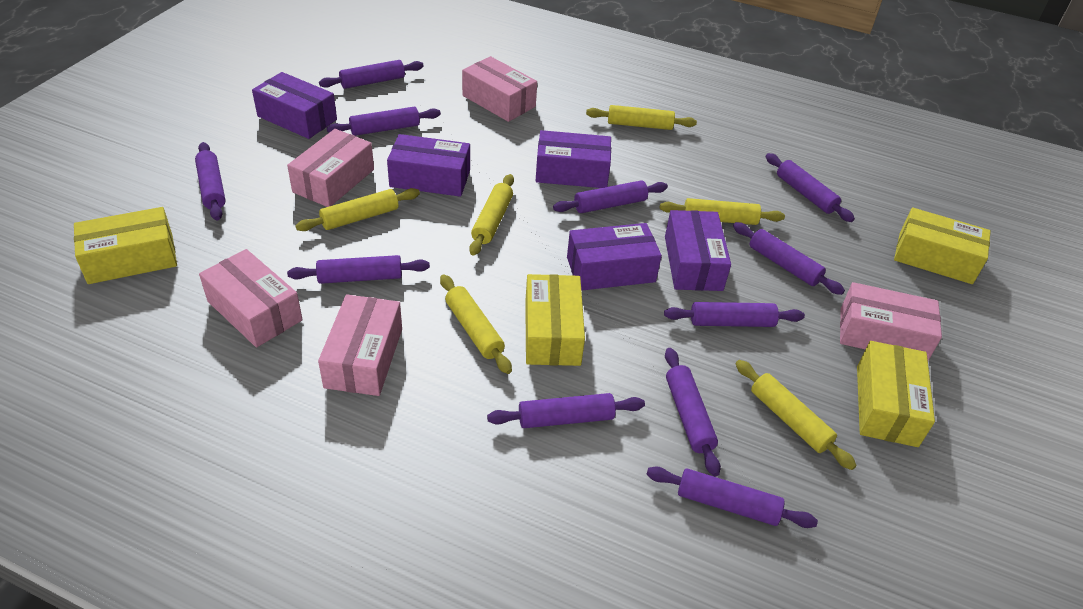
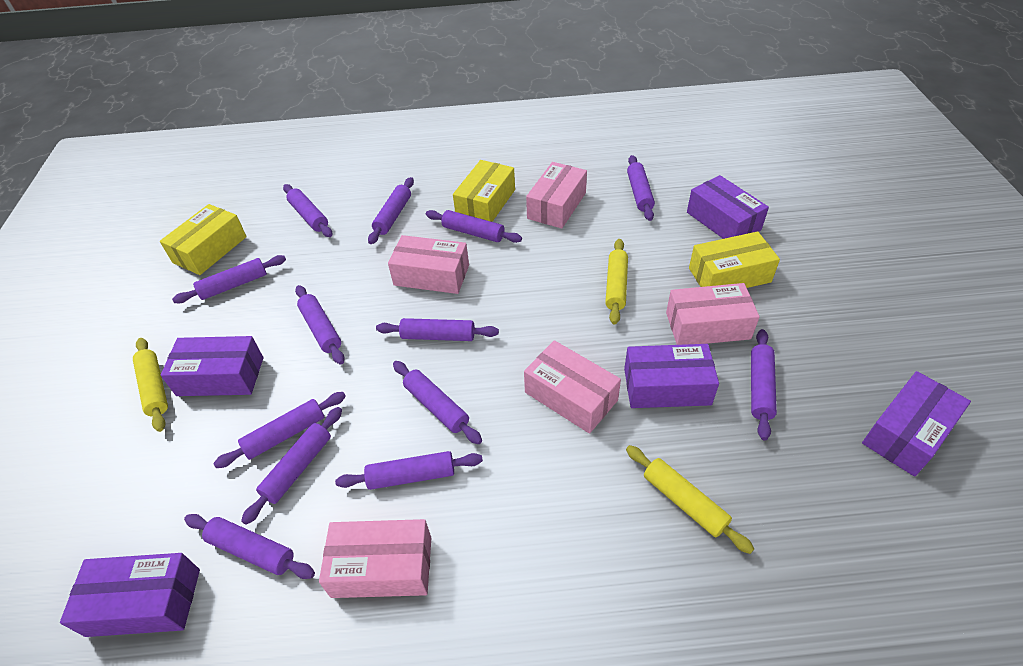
purple rolling pin: 11 -> 13
yellow box: 4 -> 3
yellow rolling pin: 6 -> 3

